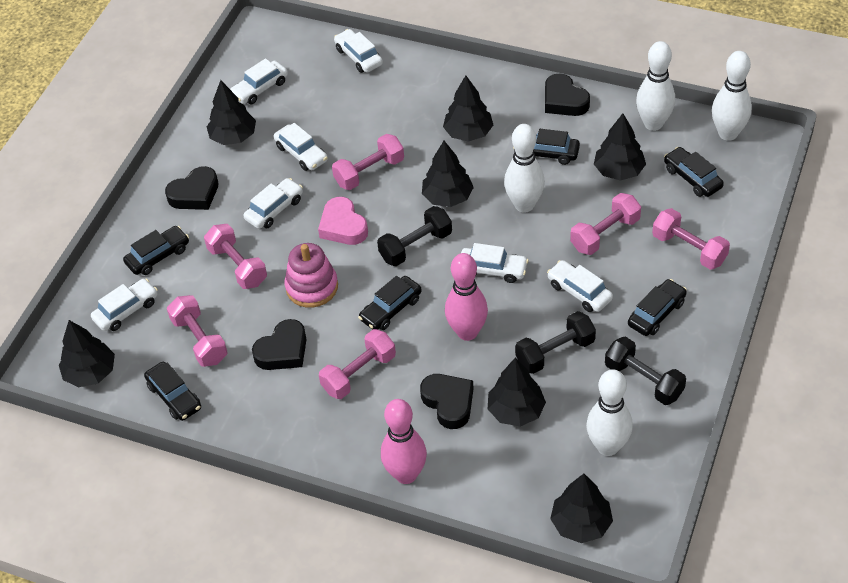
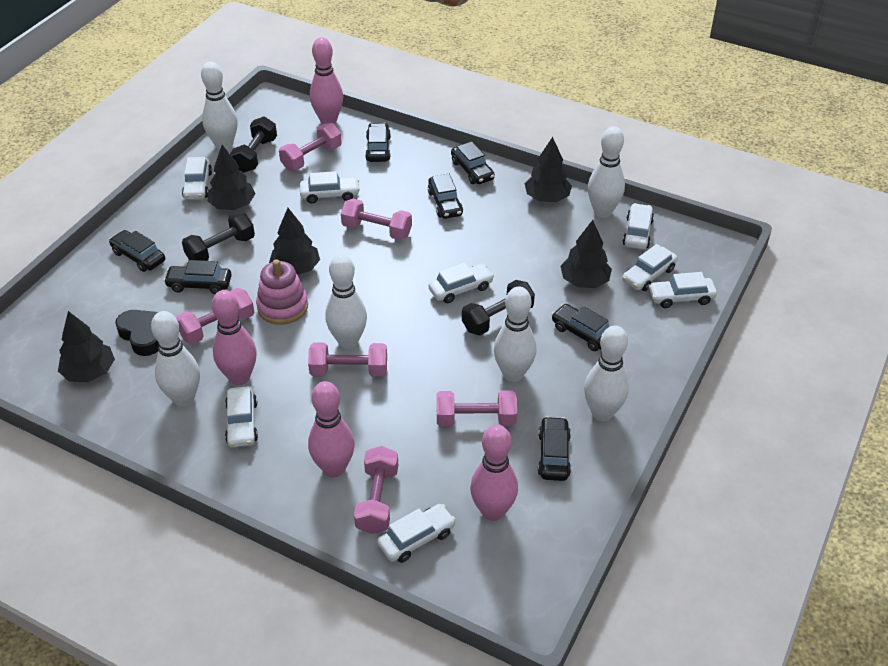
black car: 6 -> 7
black heart: 4 -> 1
black tree: 7 -> 5
pink bowling pin: 2 -> 4
pink heart: 1 -> 0
white bowling pin: 4 -> 6
white car: 7 -> 8

